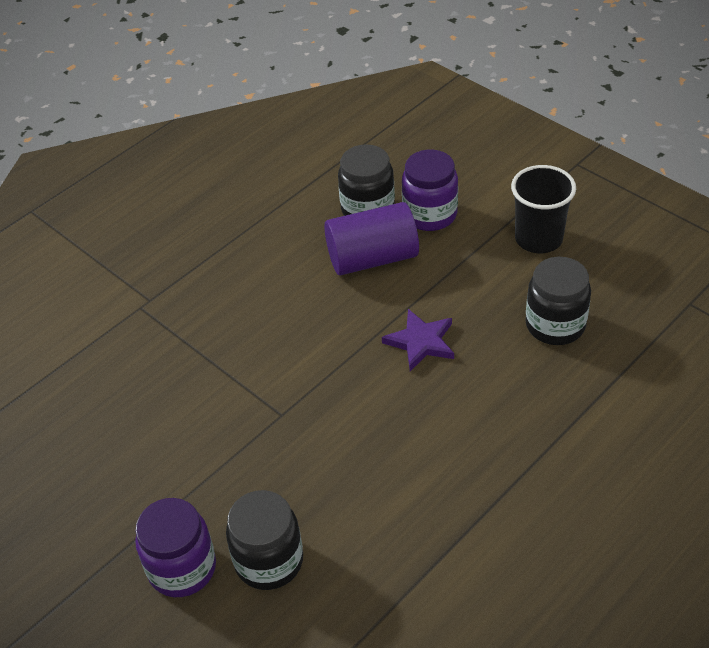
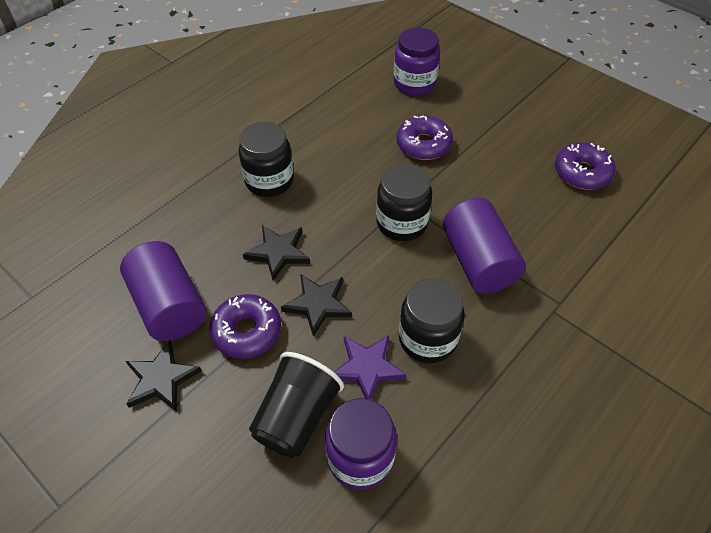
black star: 0 -> 3
purple cylinder: 1 -> 2
purple donut: 0 -> 3

